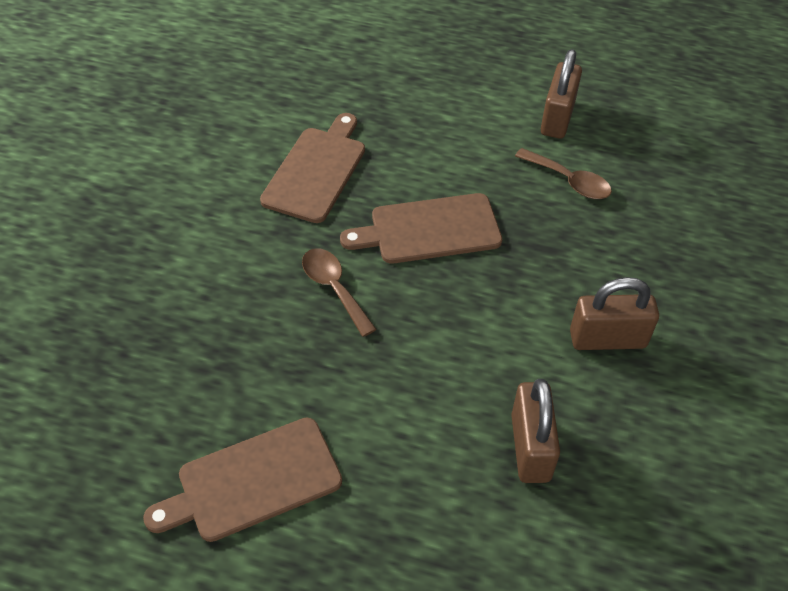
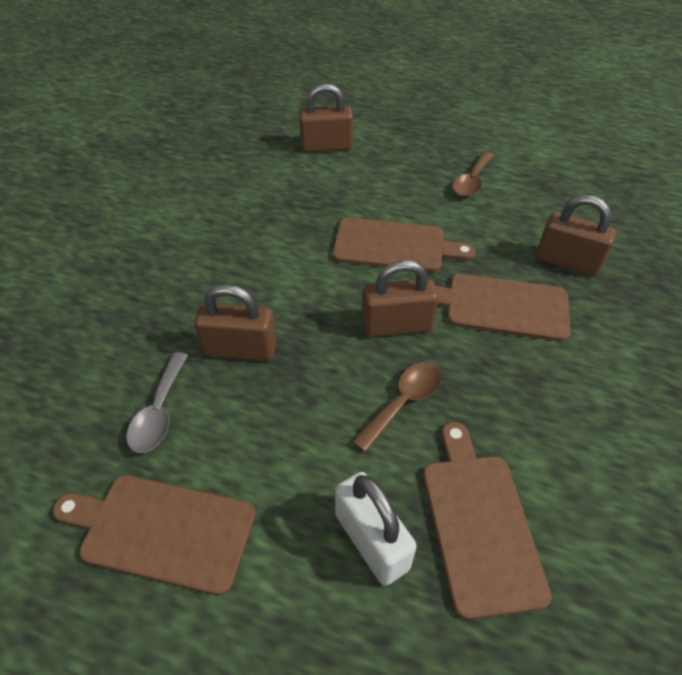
brown cutting board: 3 -> 4
brown padlock: 3 -> 4
grey spoon: 0 -> 1
white padlock: 0 -> 1

